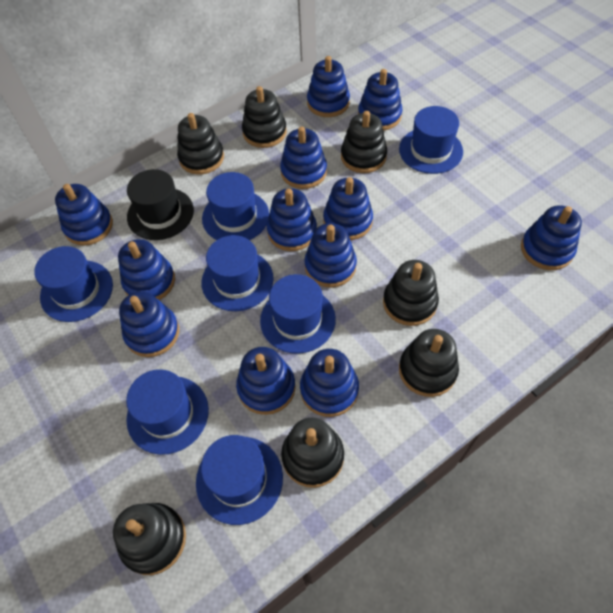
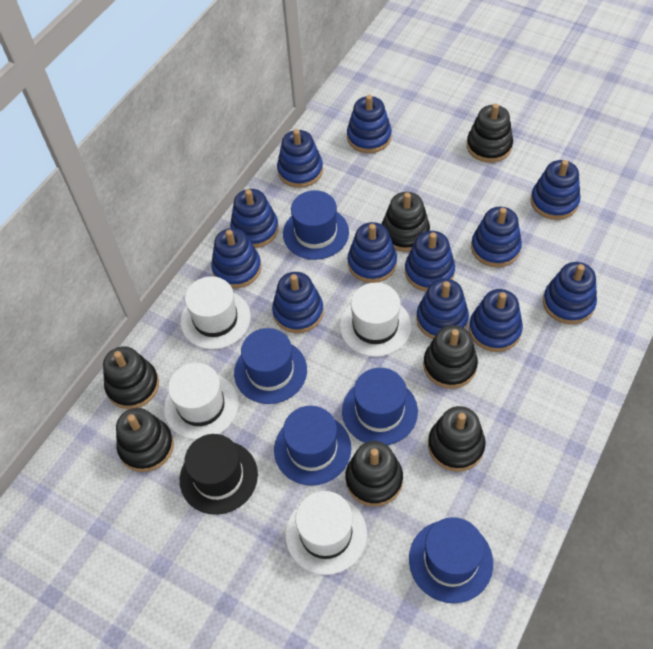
blue hat: 7 -> 5
white hat: 0 -> 4

